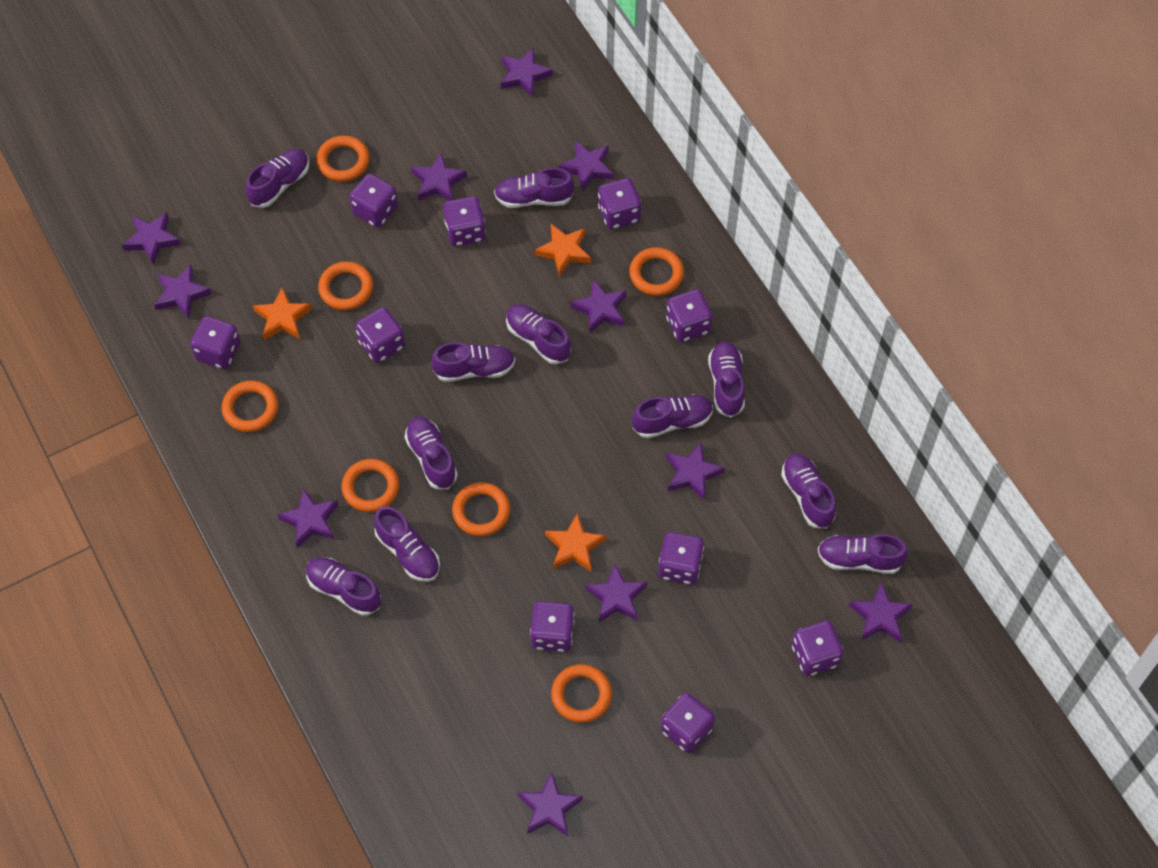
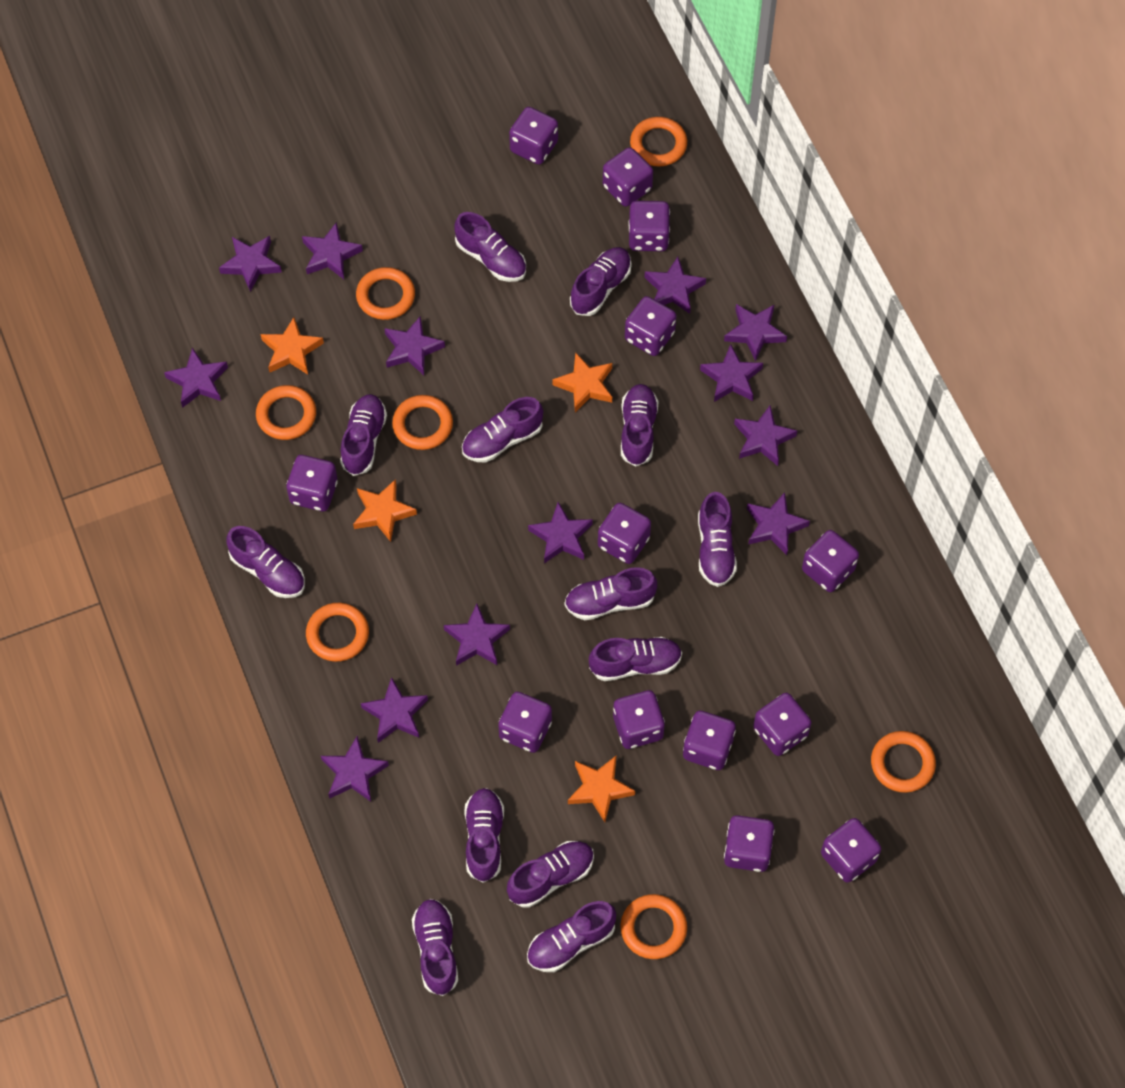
orange star: 3 -> 4
purple dice: 10 -> 13
purple shoe: 11 -> 13
purple star: 11 -> 13

